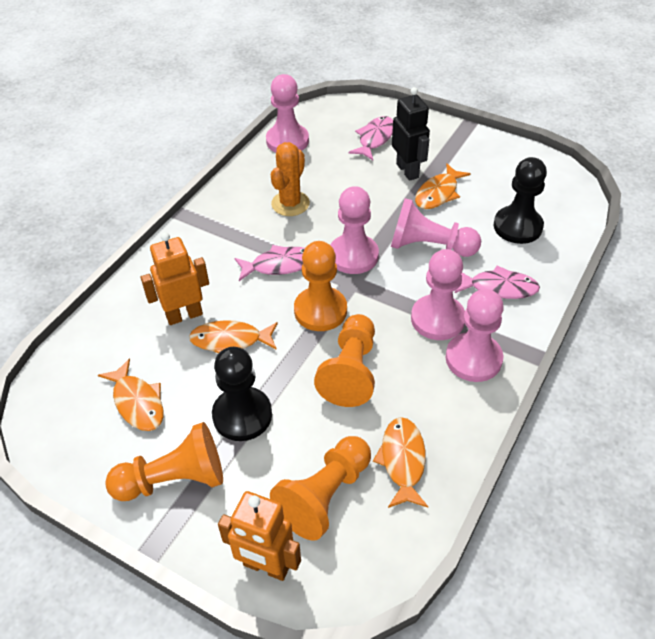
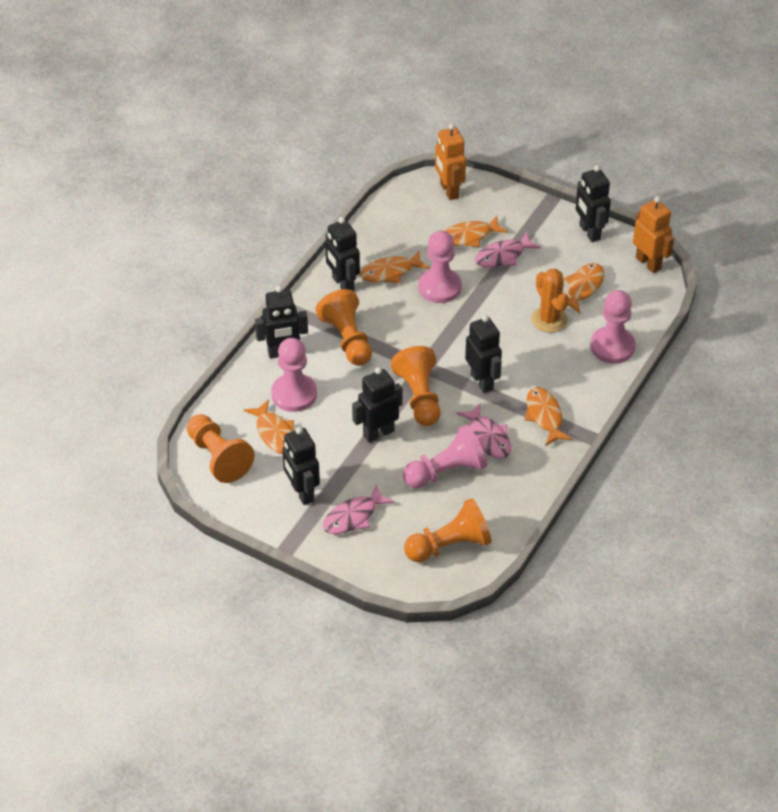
black pawn: 2 -> 0
black robot: 1 -> 6
orange fish: 4 -> 5
pink pawn: 5 -> 4

